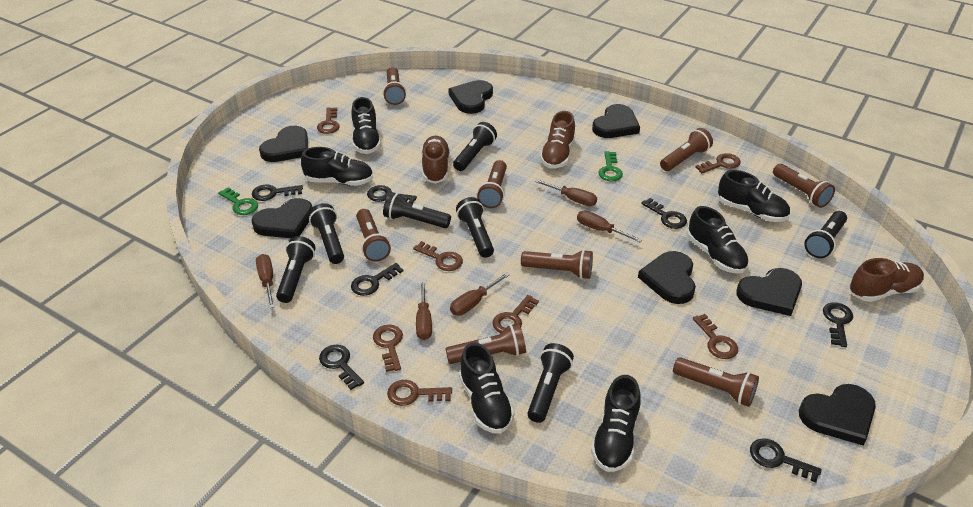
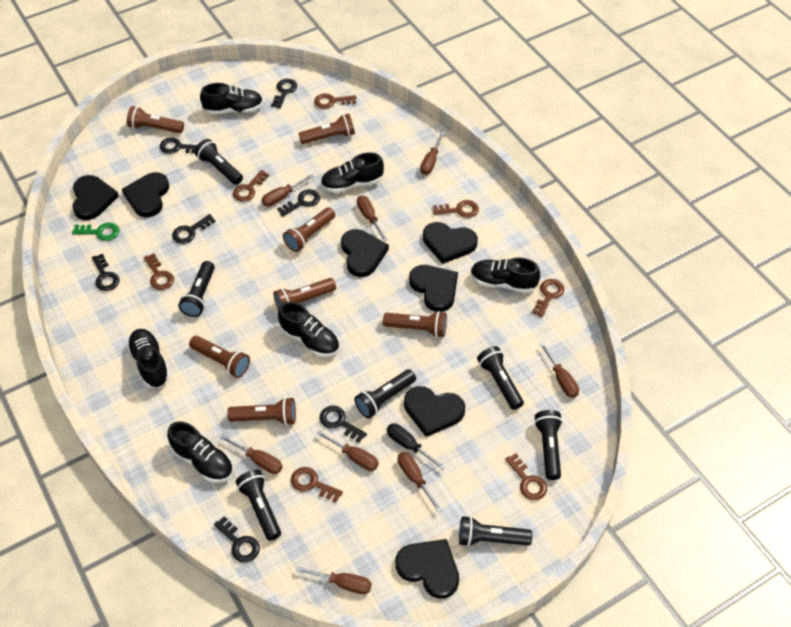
black screwdriver: 0 -> 1
brown flashlight: 8 -> 7
brown screwdriver: 5 -> 8
brown shoe: 3 -> 0
green key: 2 -> 1

